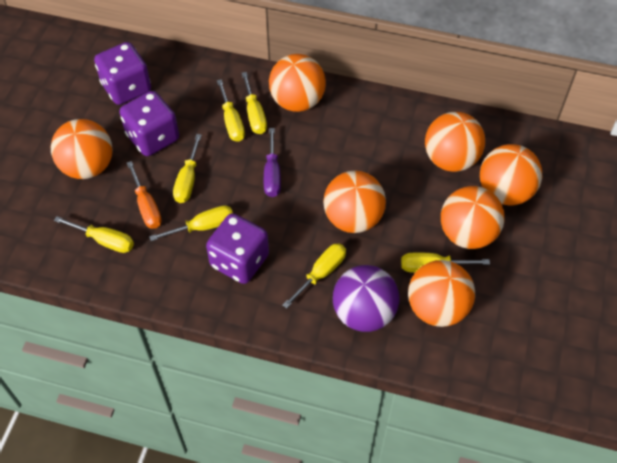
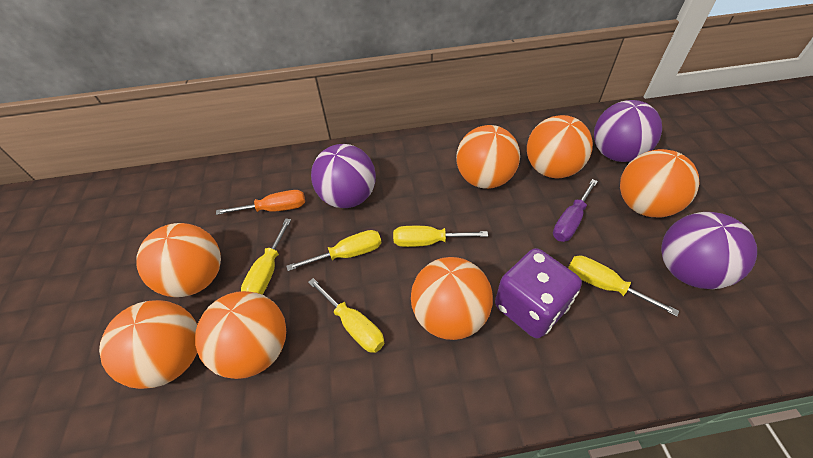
purple ball: 1 -> 3
purple dice: 3 -> 1
yellow screwdriver: 7 -> 5

